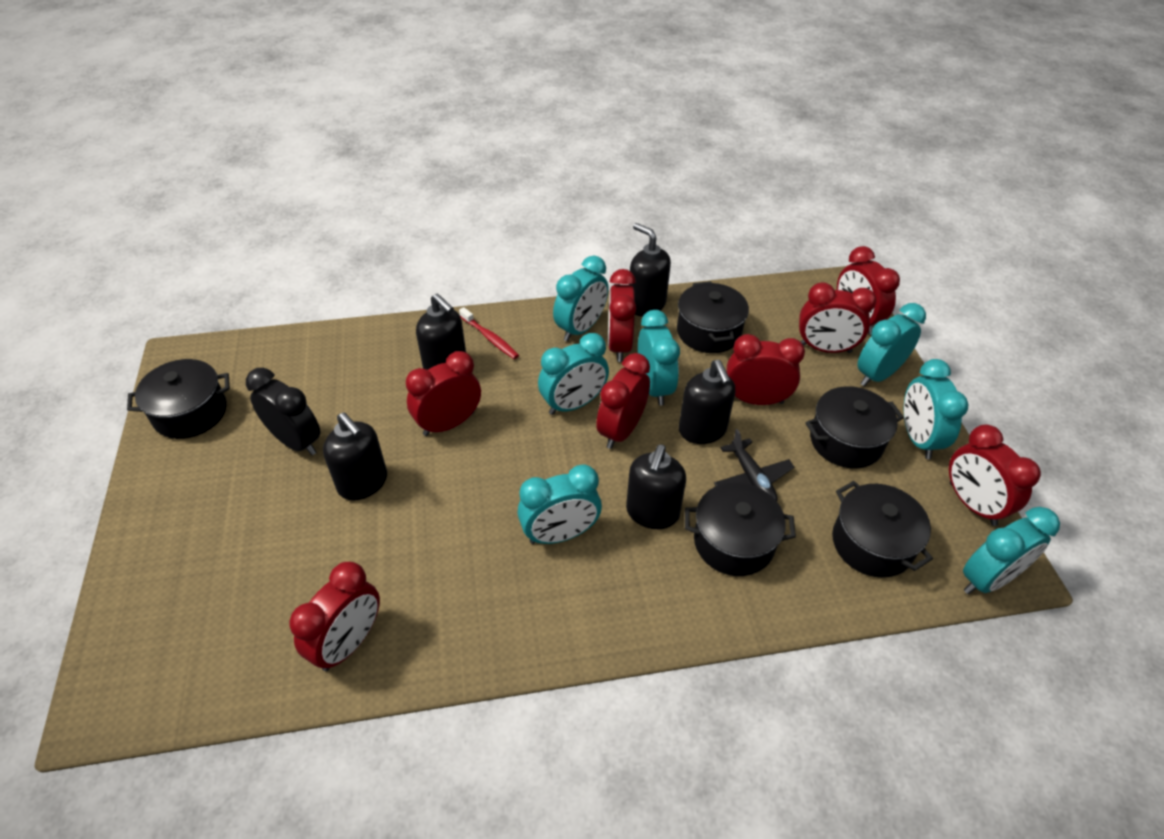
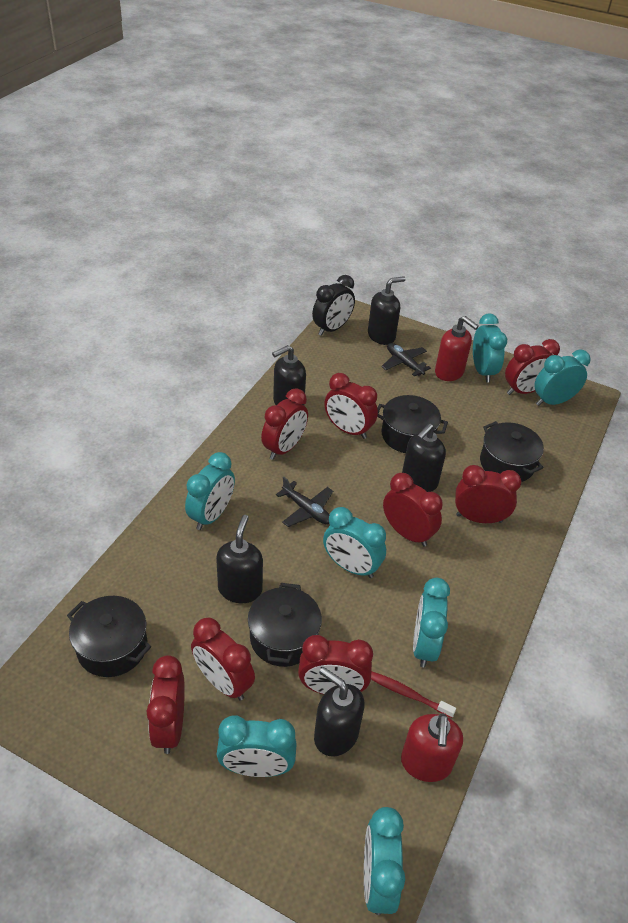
black plane: 1 -> 2
black pot: 5 -> 4
red soap dispenser: 0 -> 2

